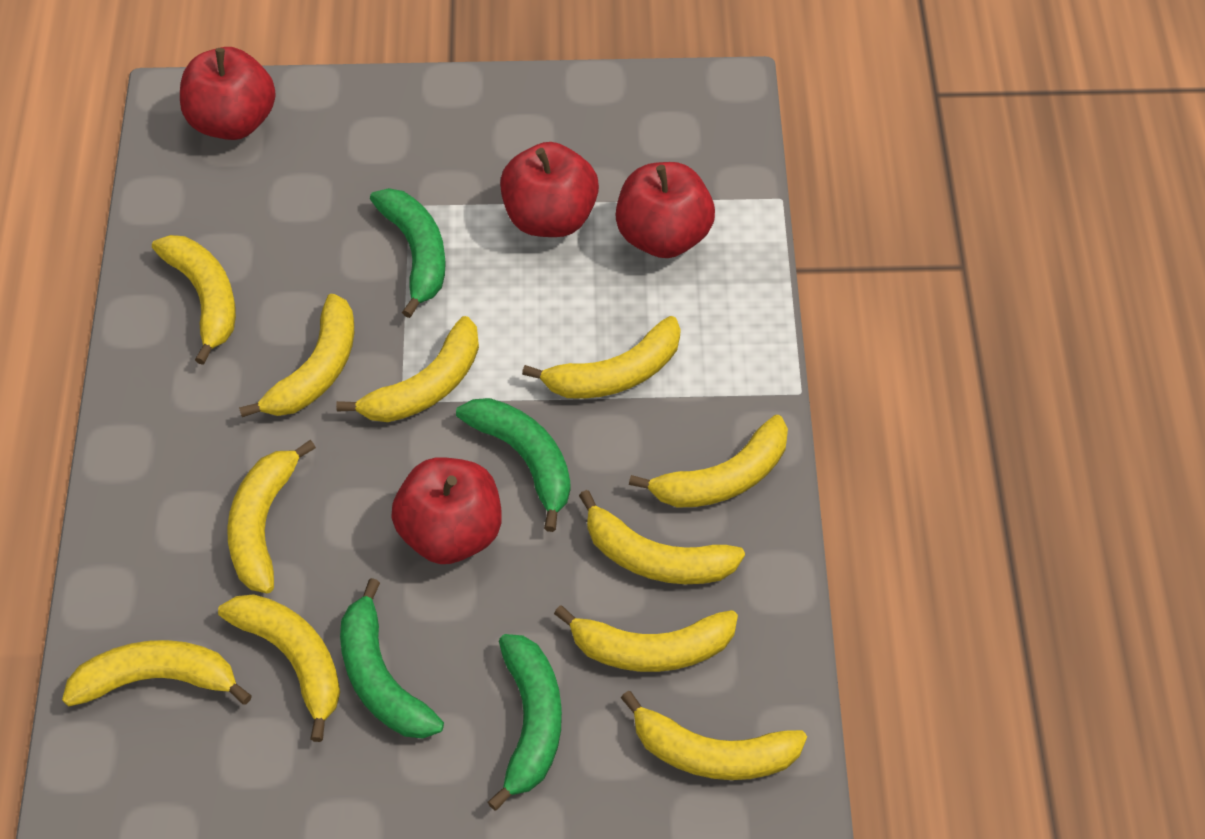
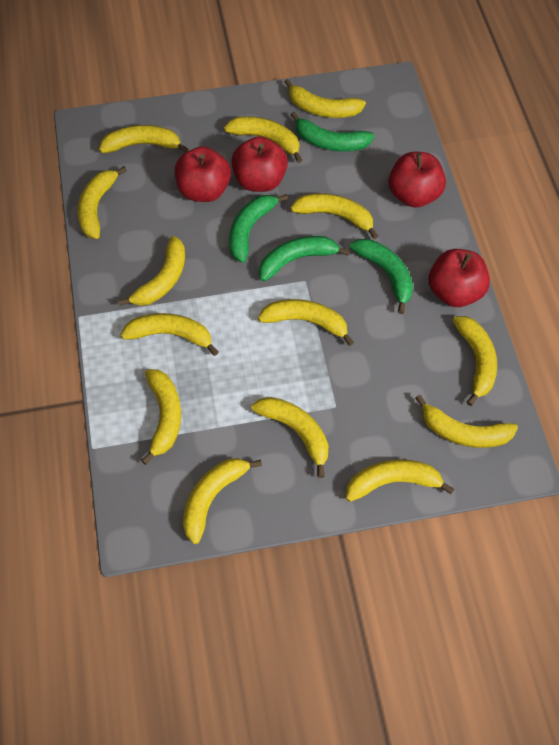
yellow banana: 11 -> 14

